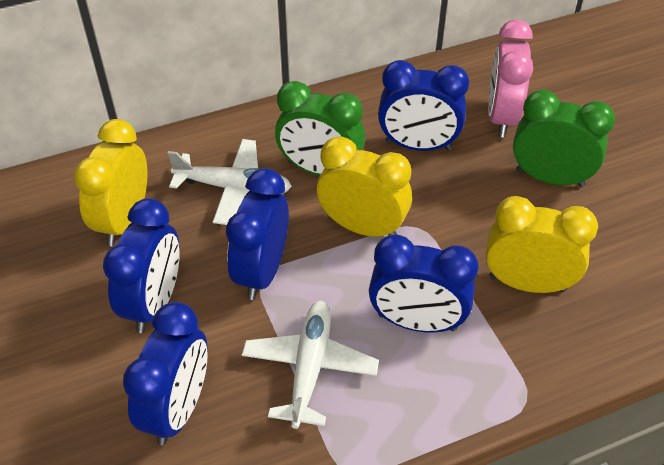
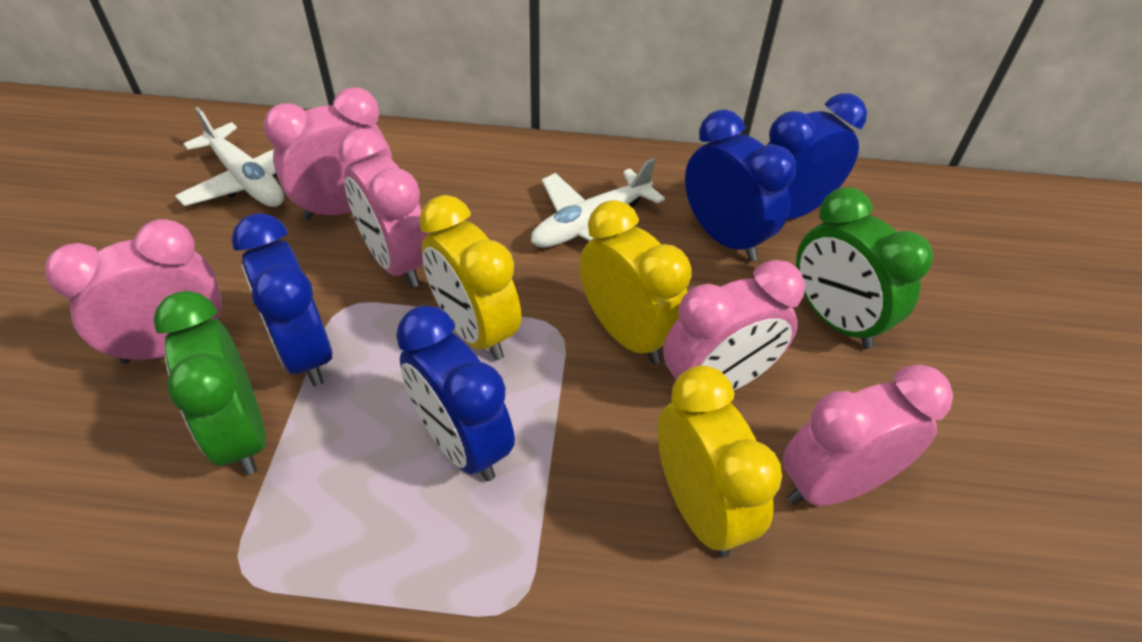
blue clock: 5 -> 4
pink clock: 1 -> 5

